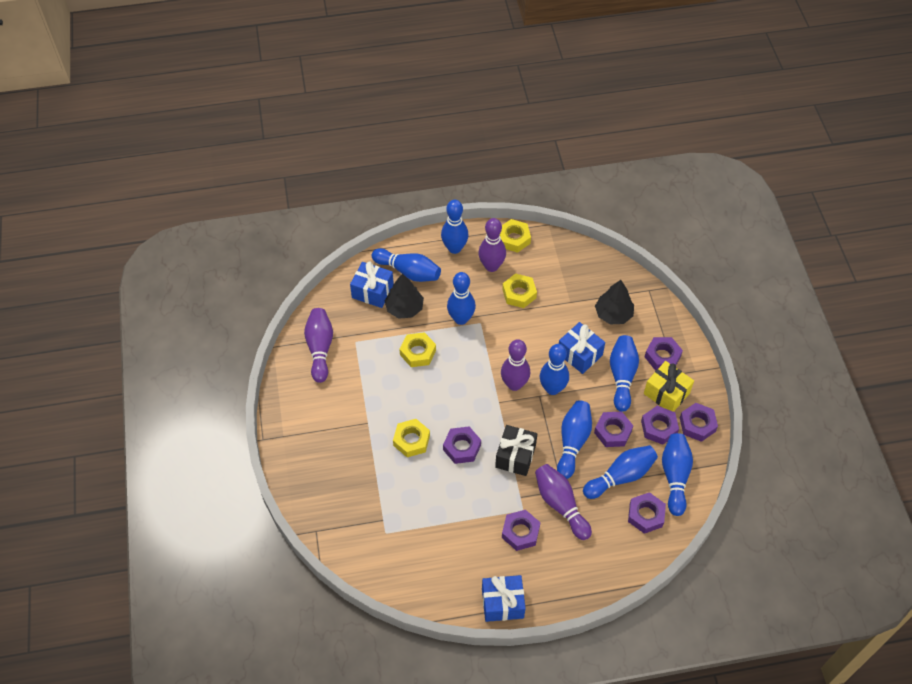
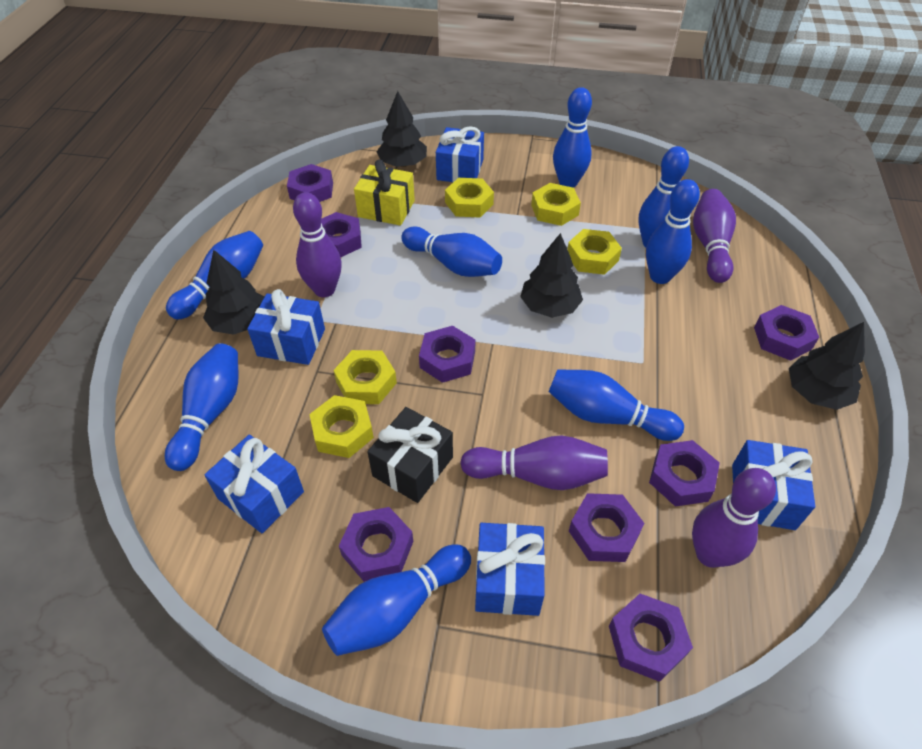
black tree: 2 -> 4
blue gift: 3 -> 5
purple nut: 7 -> 8
yellow nut: 4 -> 5

